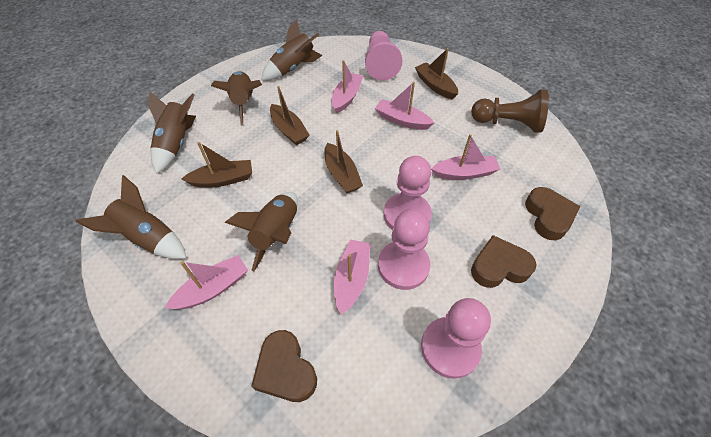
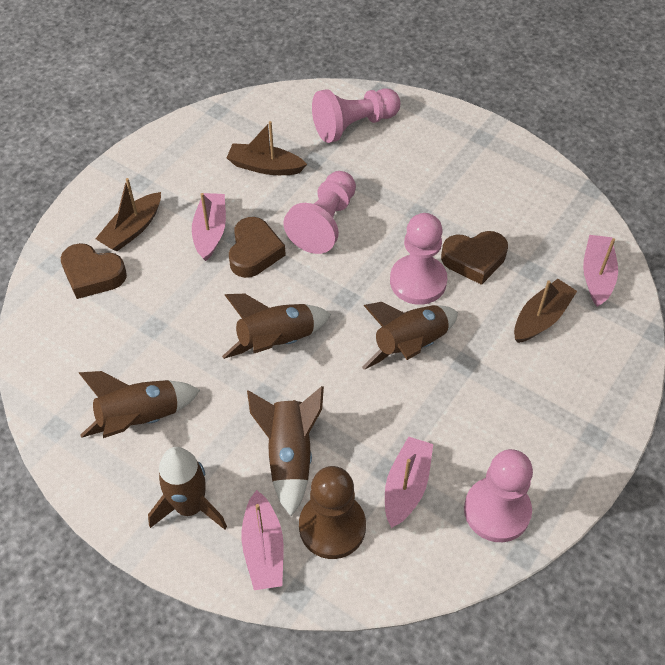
brown boat: 4 -> 3
pink boat: 5 -> 4

